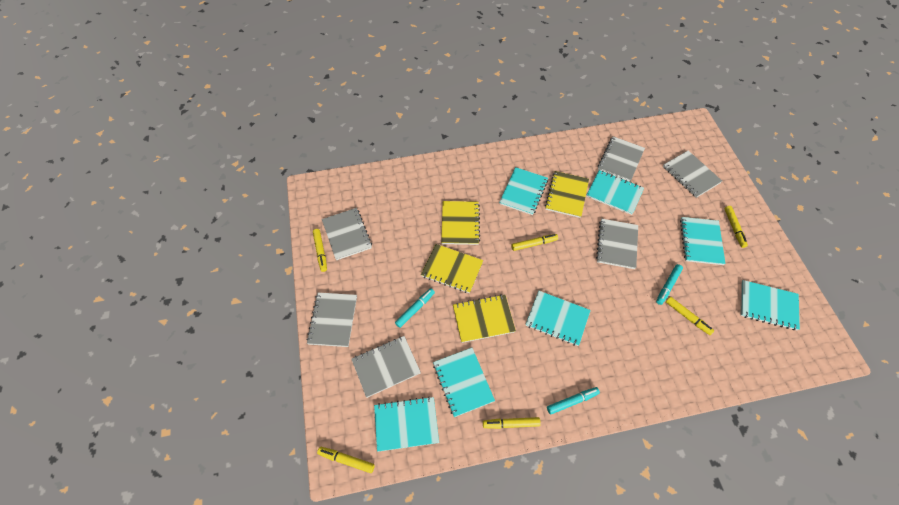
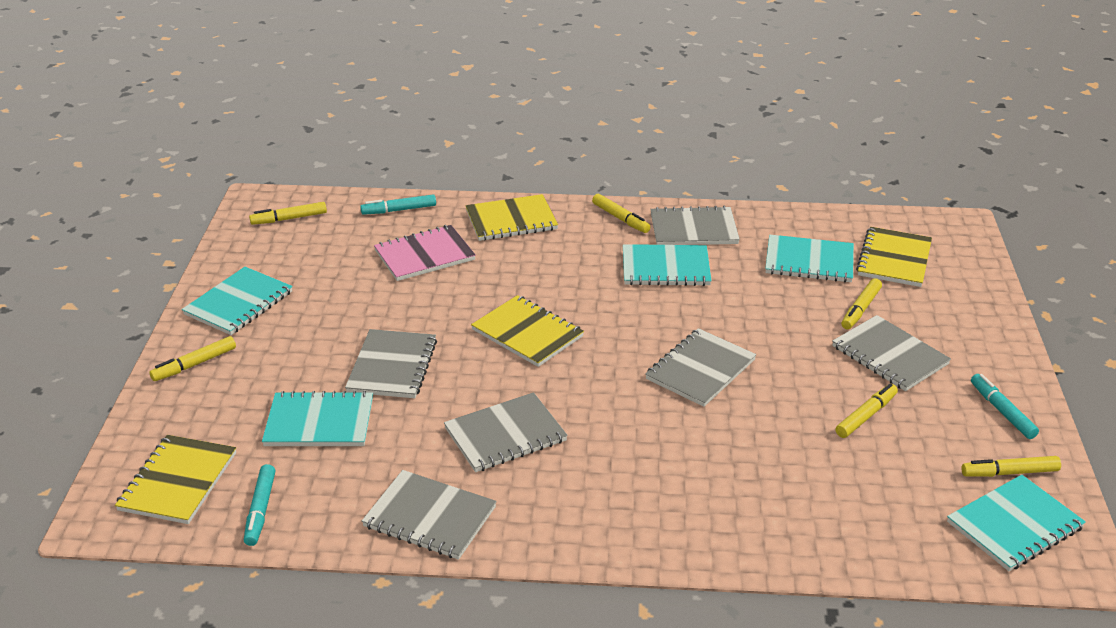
pink notebook: 0 -> 1
turquoise notebook: 7 -> 5

